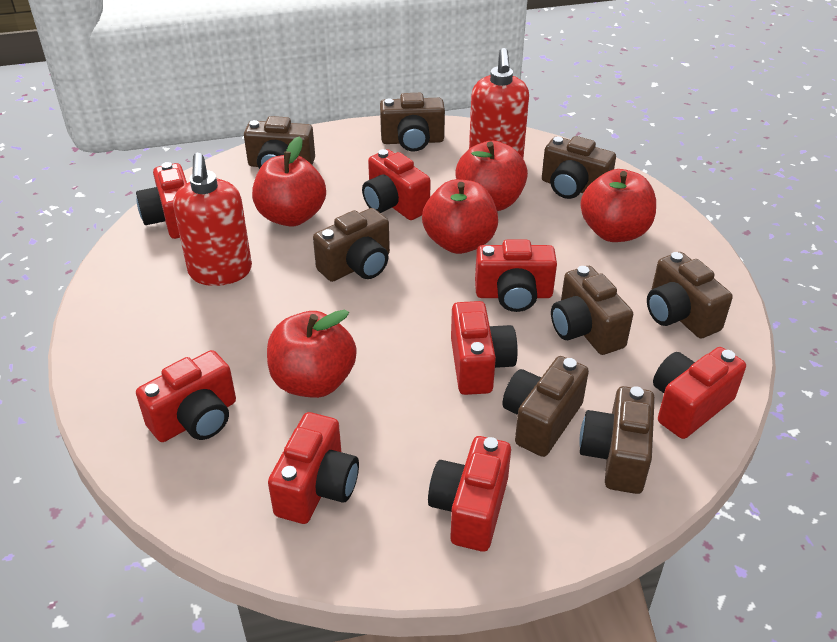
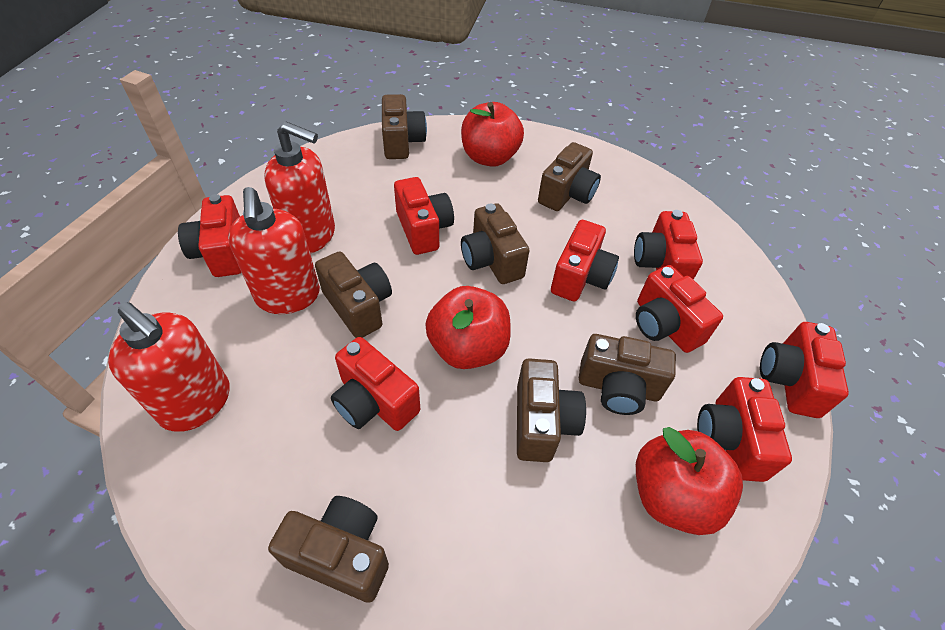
brown camera: 8 -> 7
red apple: 5 -> 3
red soap dispenser: 2 -> 3

